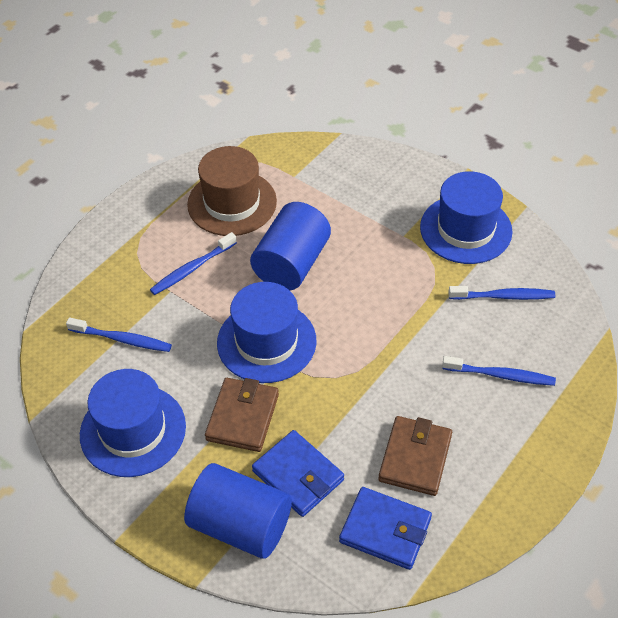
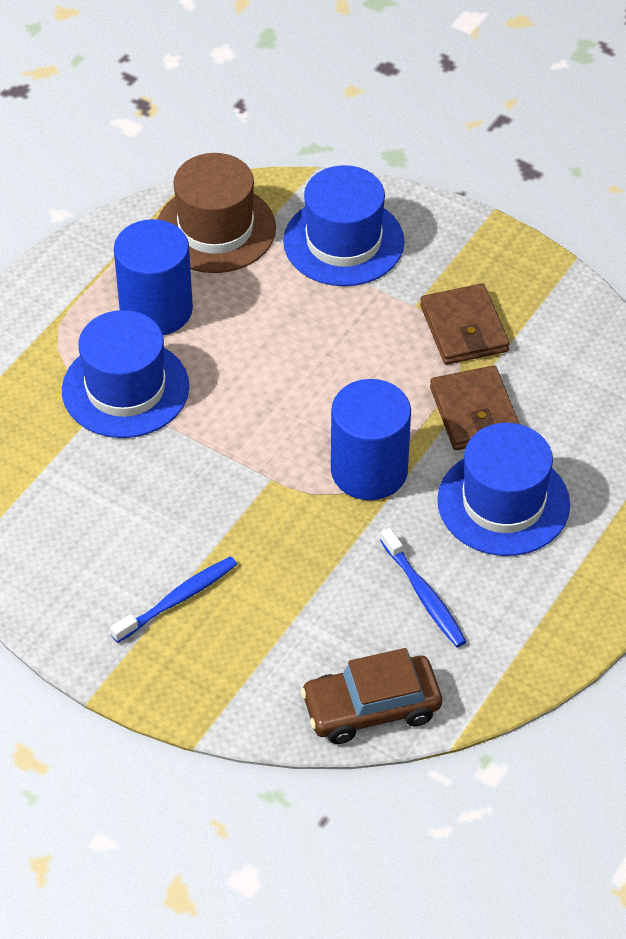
blue toothbrush: 4 -> 2
blue wallet: 2 -> 0
brown car: 0 -> 1

